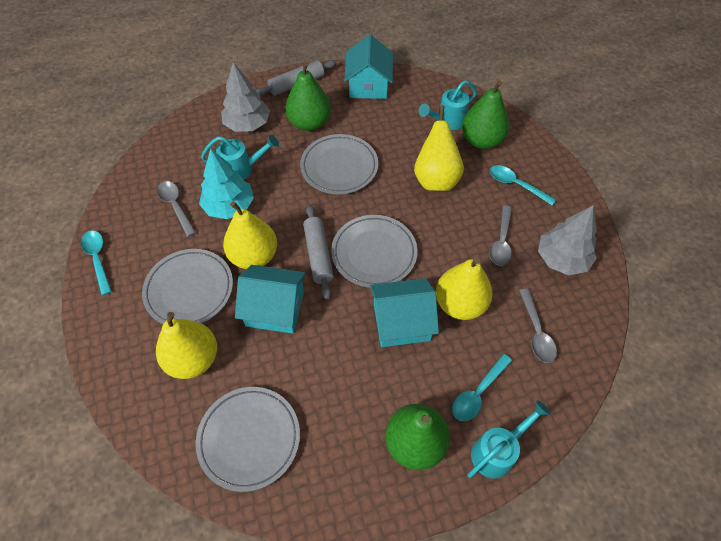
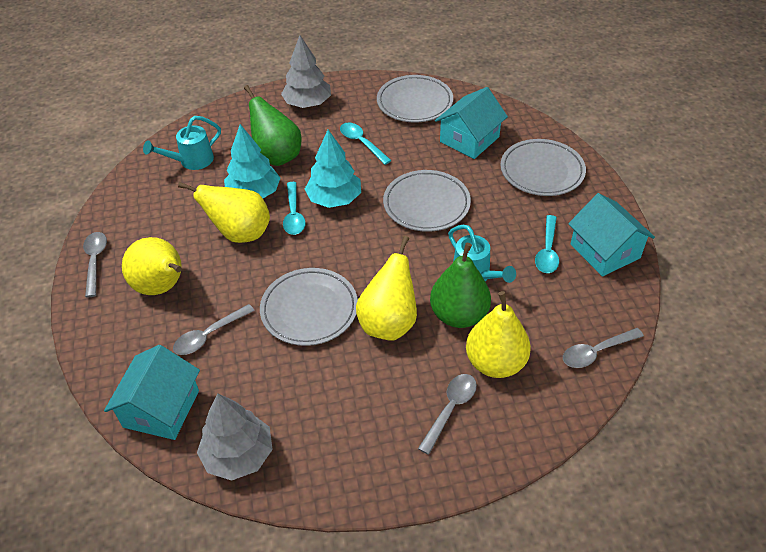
green pear: 3 -> 2
grey rolling pin: 2 -> 0
grey spoon: 3 -> 4
turquoise tree: 1 -> 2
turquoise watering can: 3 -> 2

